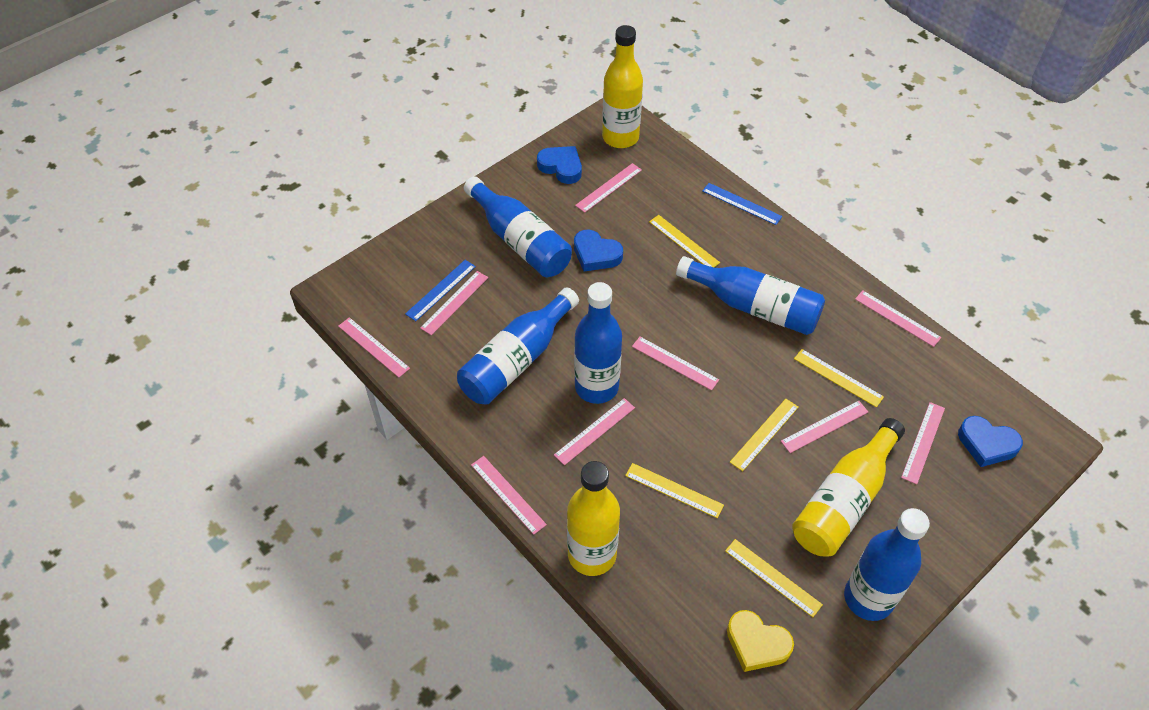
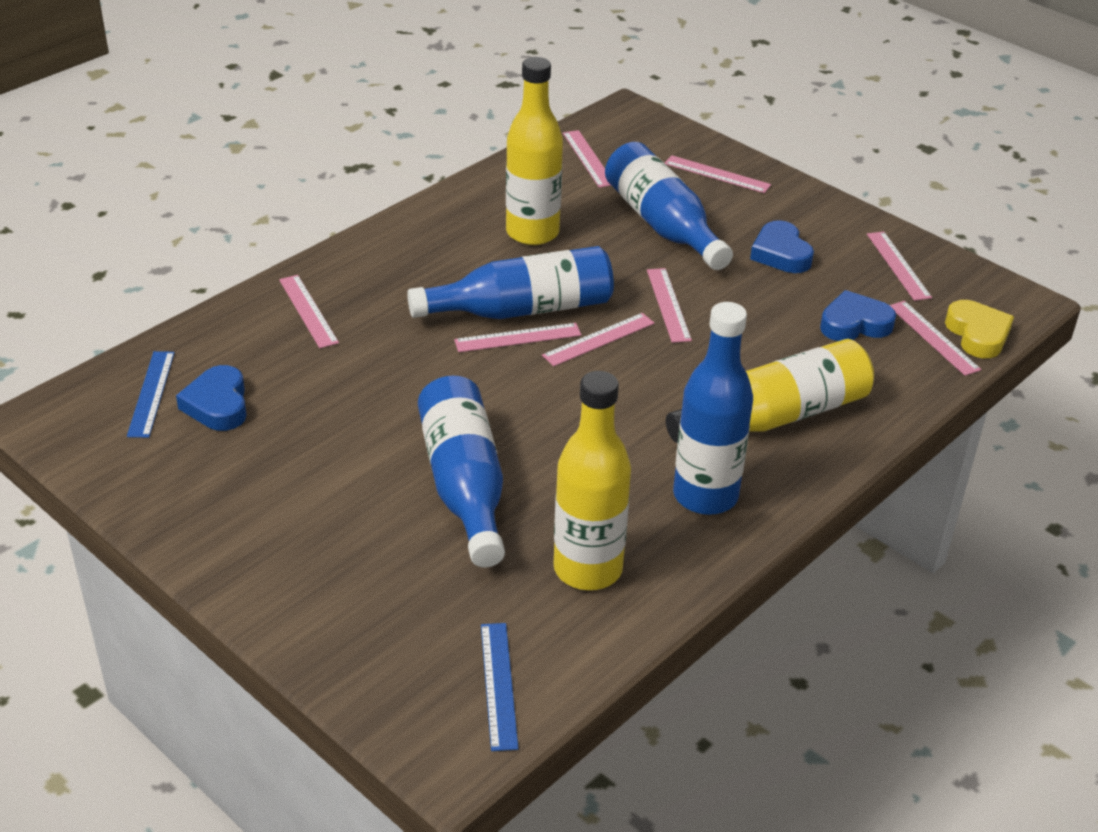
blue bottle: 5 -> 4
pink ruler: 9 -> 8
yellow ruler: 5 -> 0

